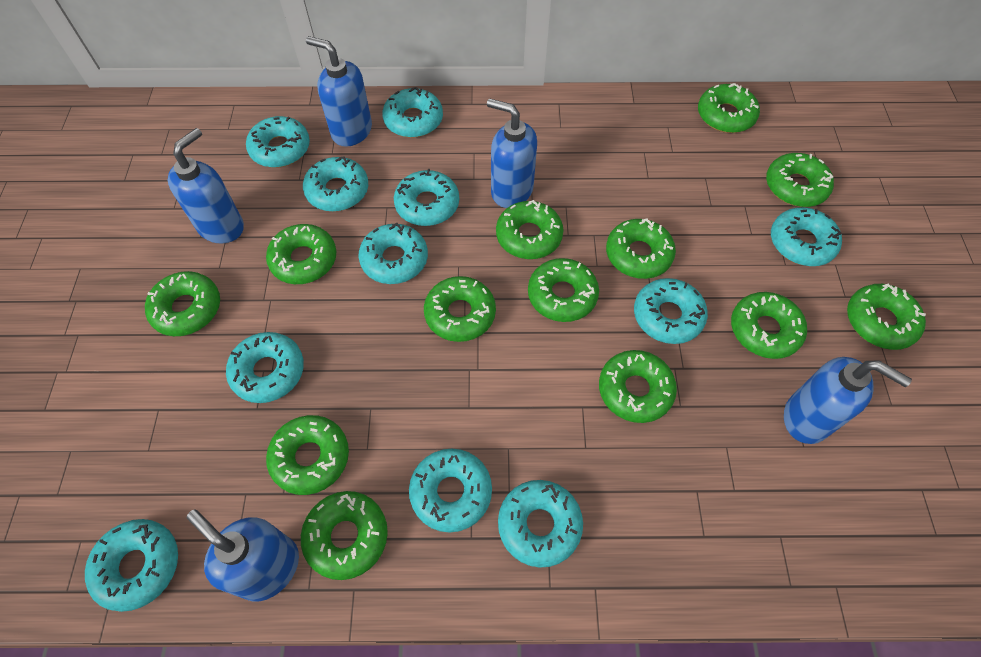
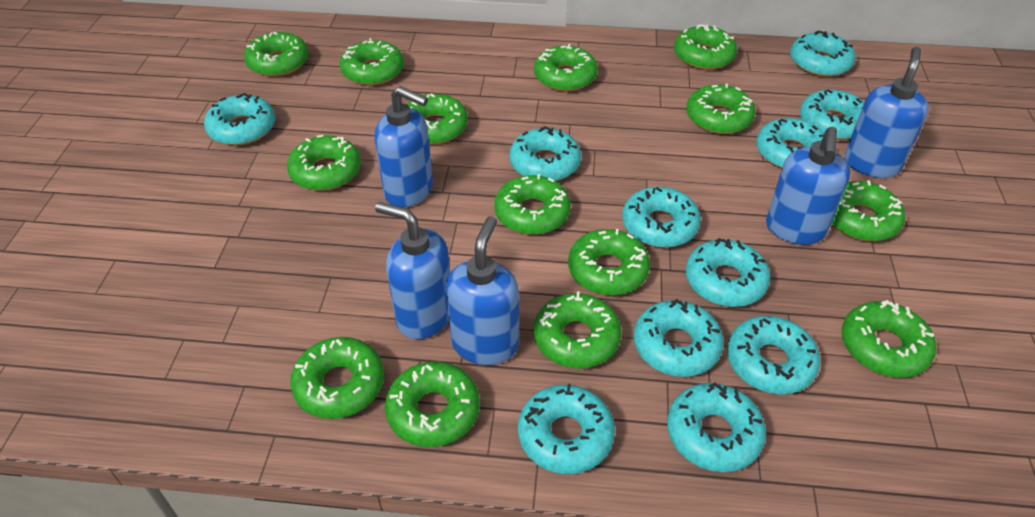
green donut: 13 -> 14

